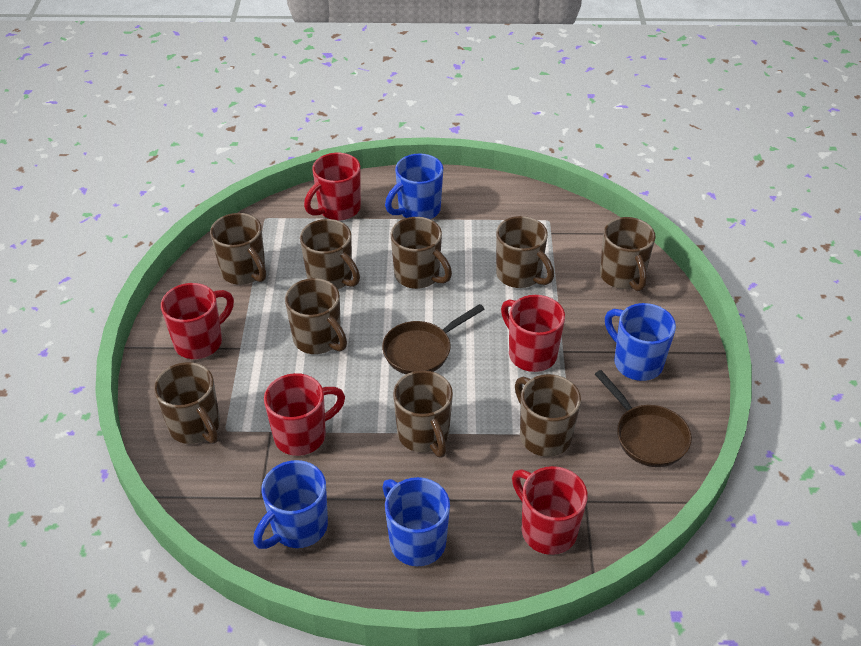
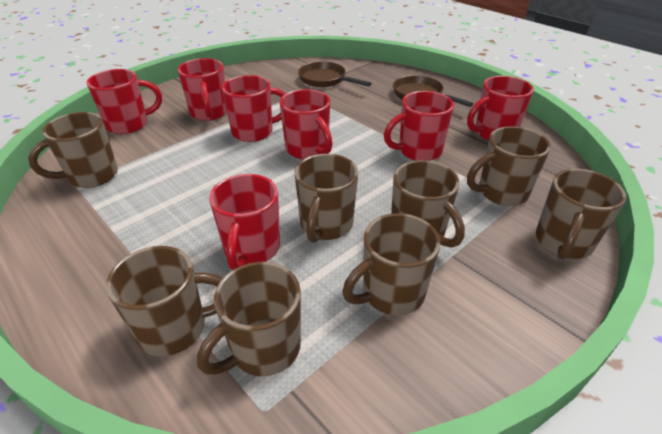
blue mug: 4 -> 0
brown mug: 9 -> 8
red mug: 5 -> 7

